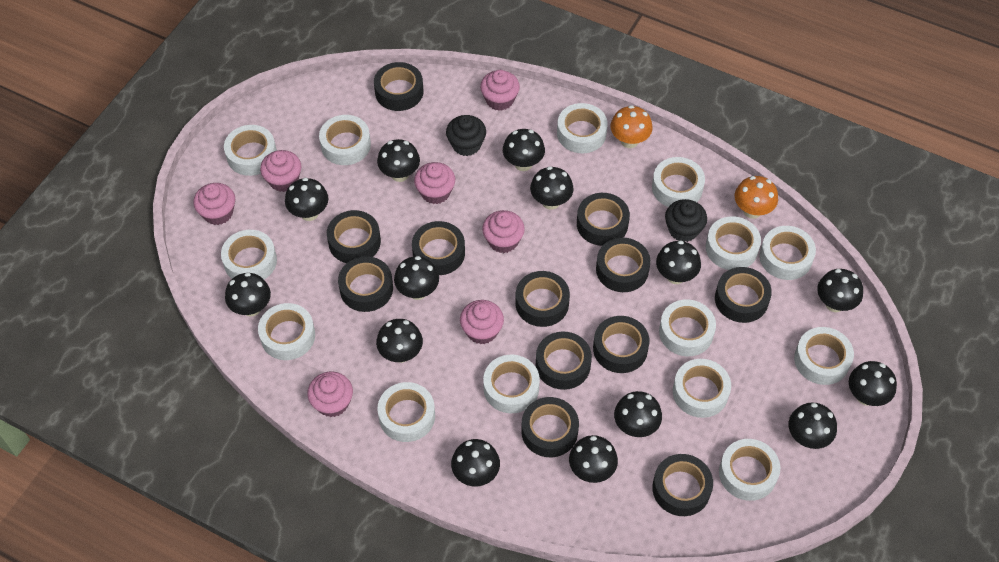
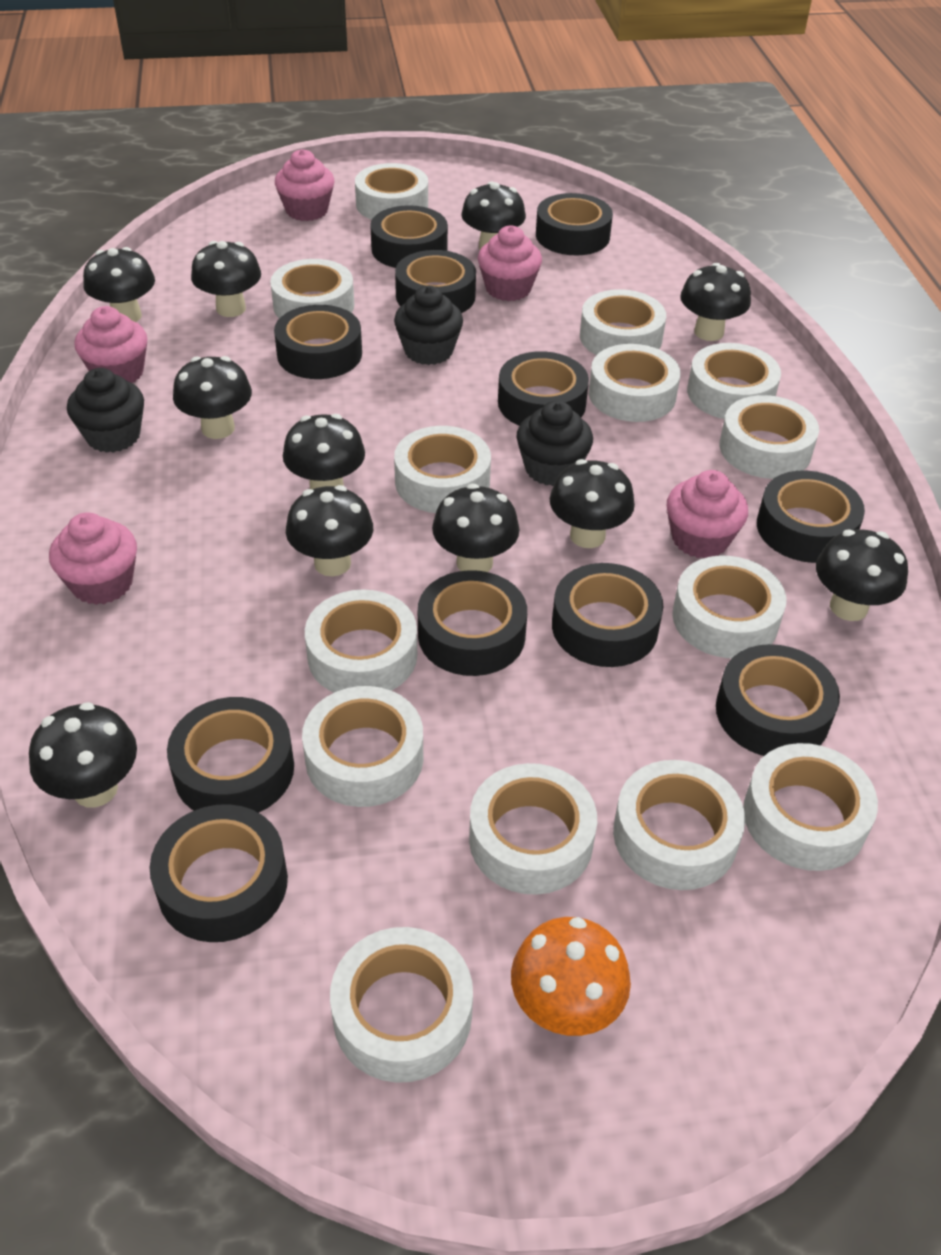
black cupcake: 2 -> 3
black mushroom: 14 -> 11
black tape: 12 -> 11
orange mushroom: 2 -> 1
pink cupcake: 7 -> 5

